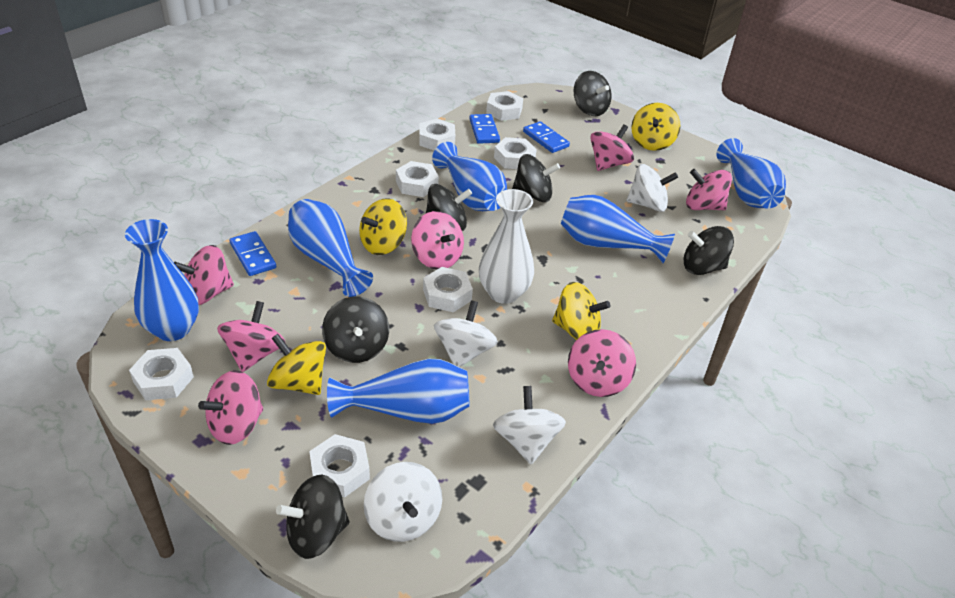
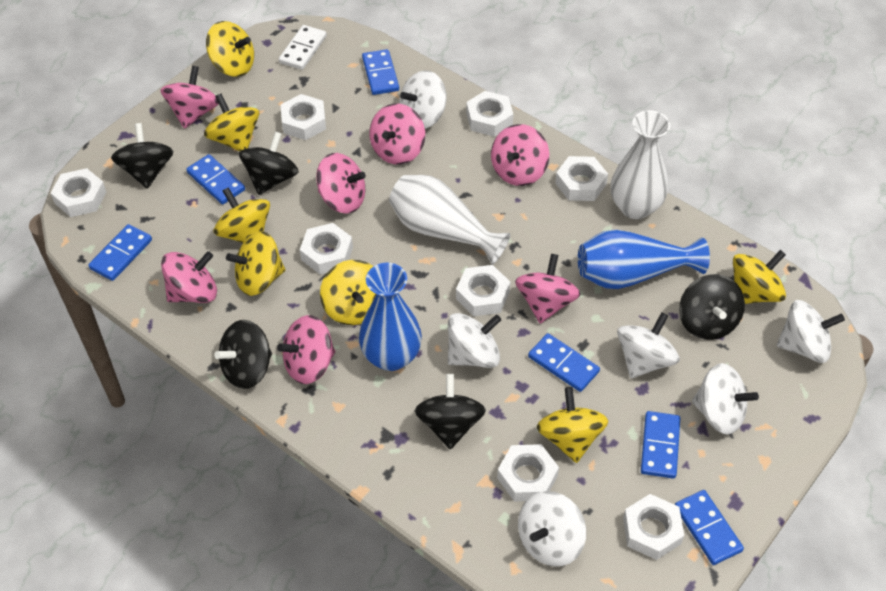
black spinning top: 6 -> 5
blue domino: 3 -> 6
blue vase: 6 -> 2
white domino: 0 -> 1
white nut: 7 -> 8
white spinning top: 4 -> 6
white vase: 1 -> 2
yellow spinning top: 4 -> 7

